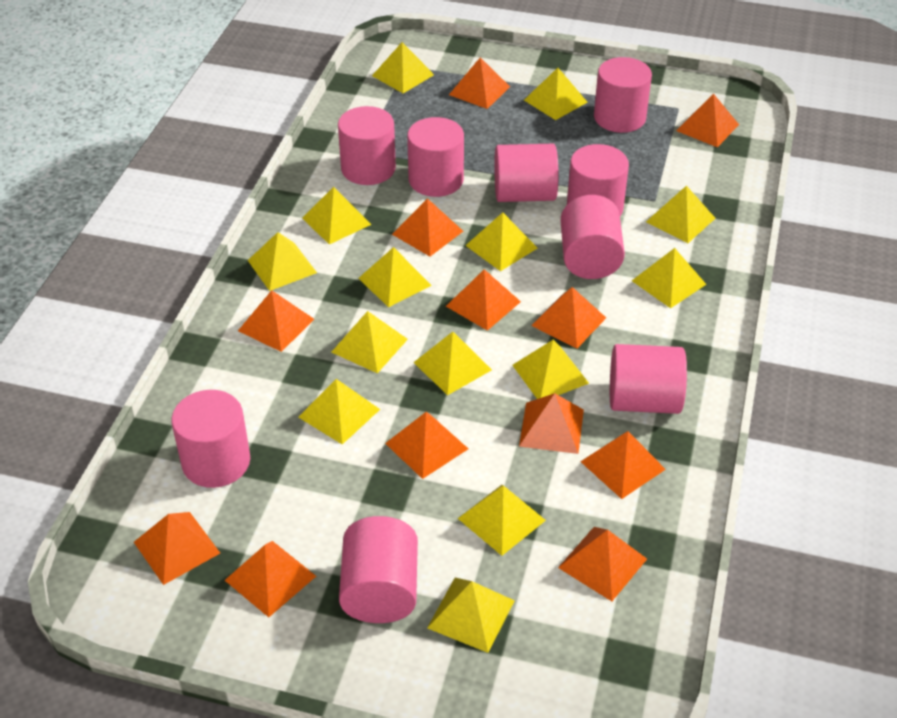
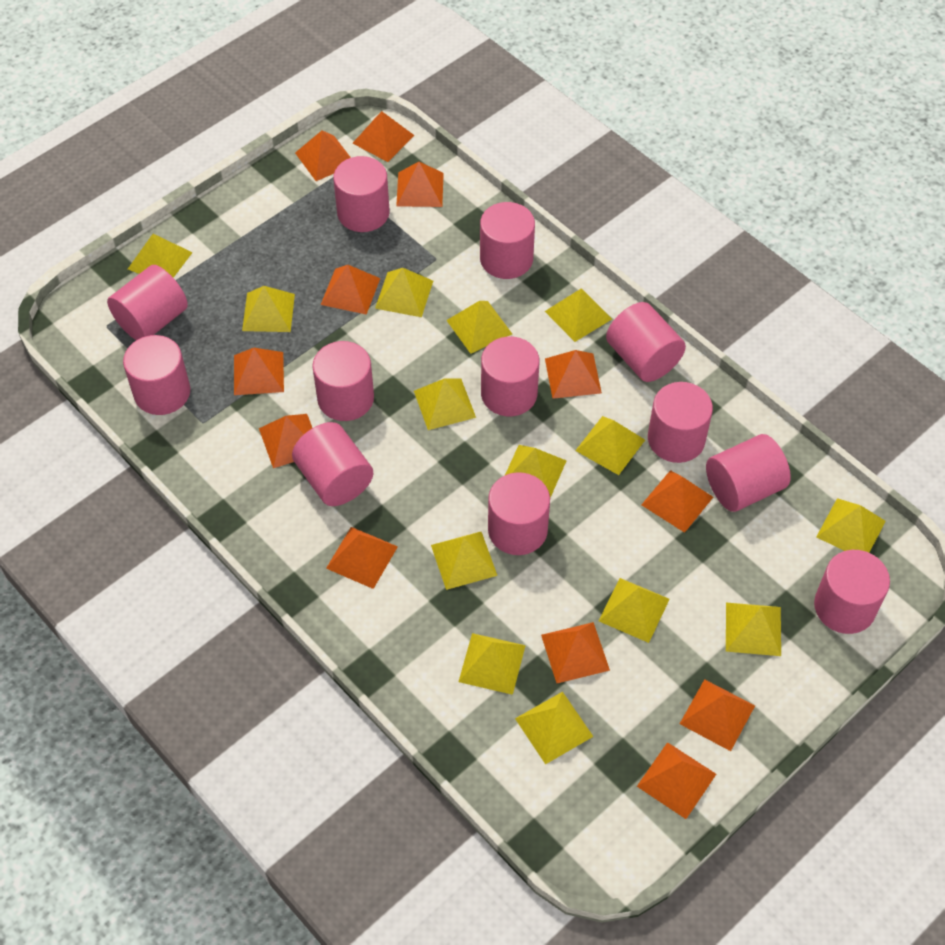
pink cylinder: 9 -> 12

